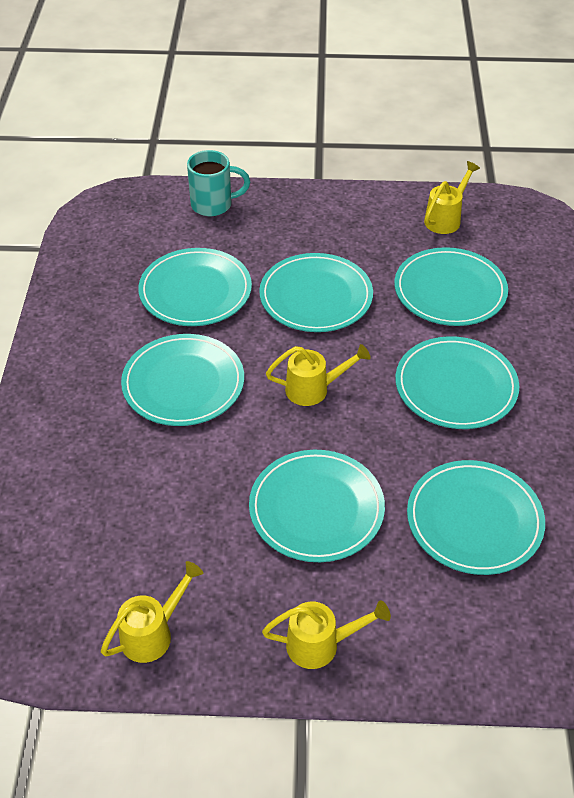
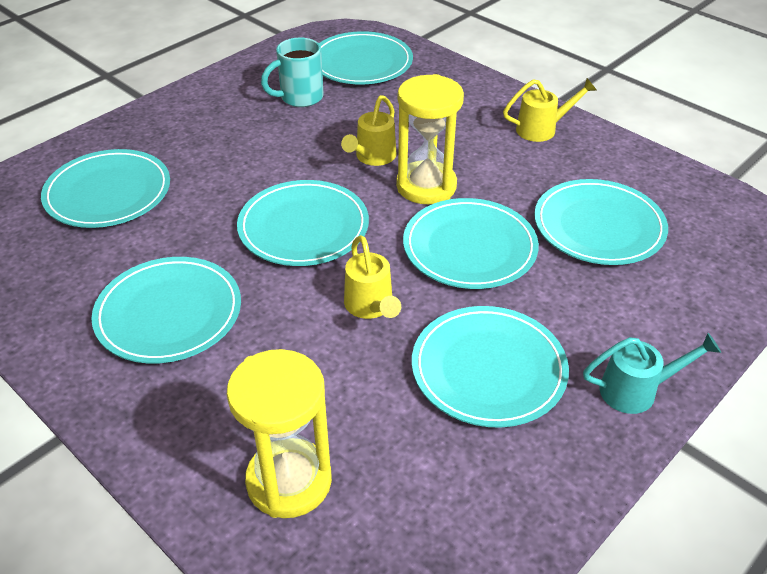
turquoise watering can: 0 -> 1
yellow hourglass: 0 -> 2
yellow watering can: 4 -> 3

